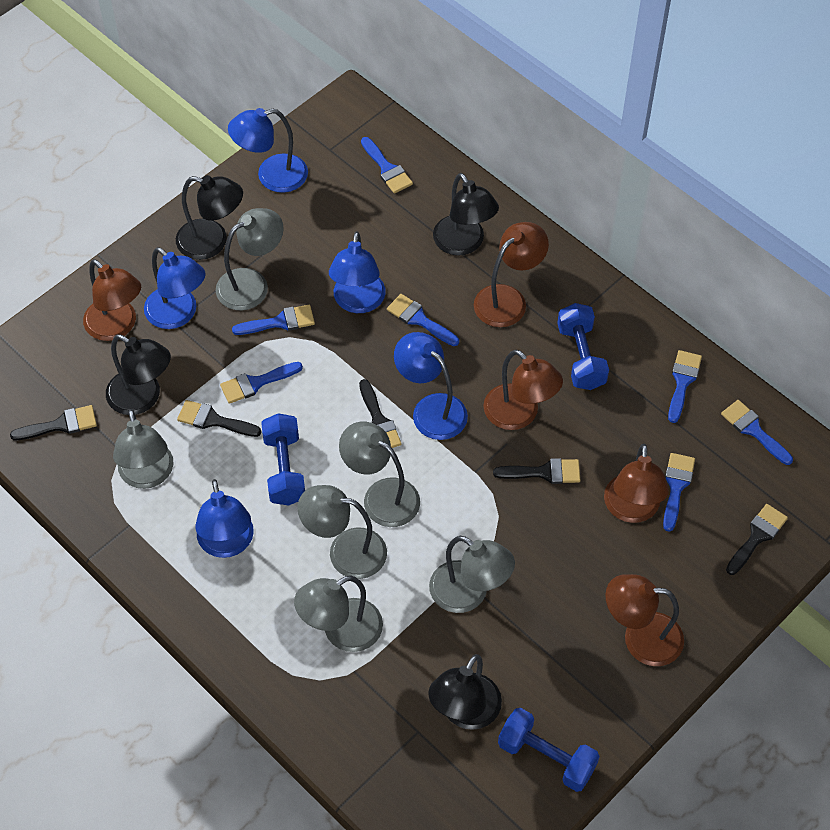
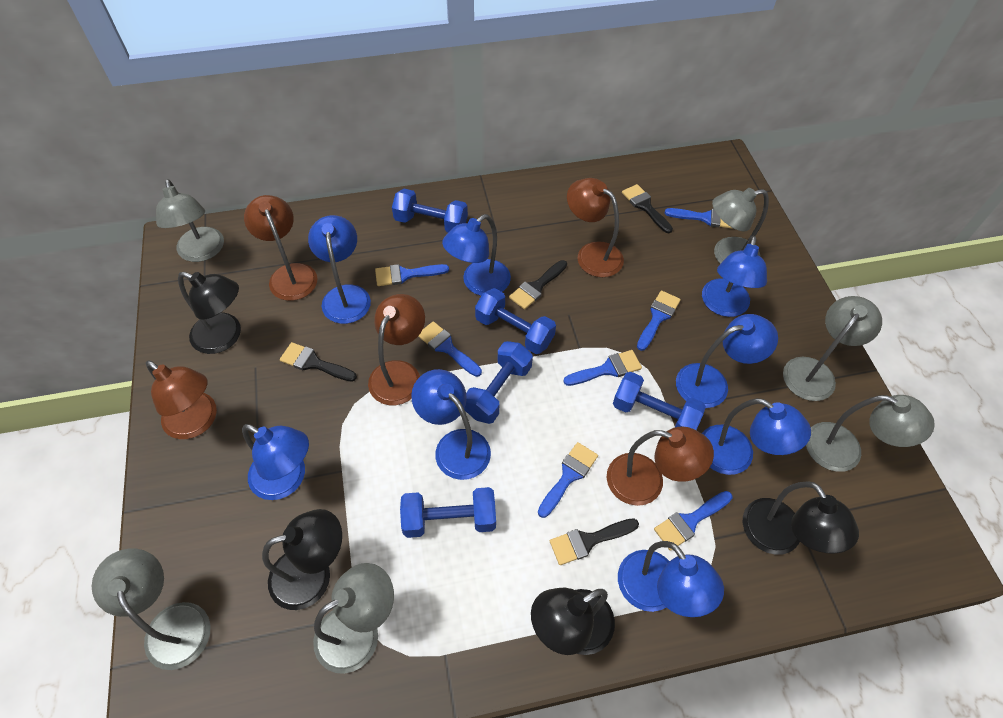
black brush: 5 -> 4
blue dumbbell: 3 -> 5
blue lamp: 5 -> 8

